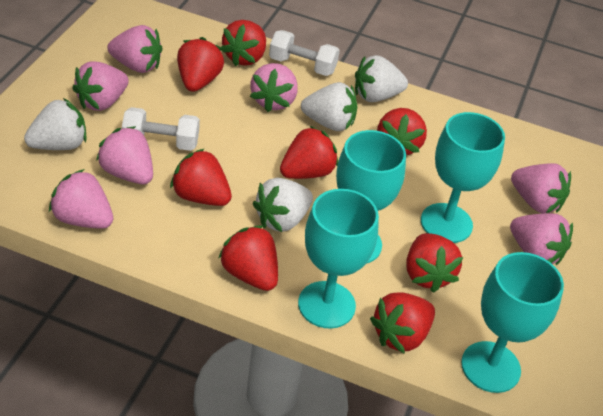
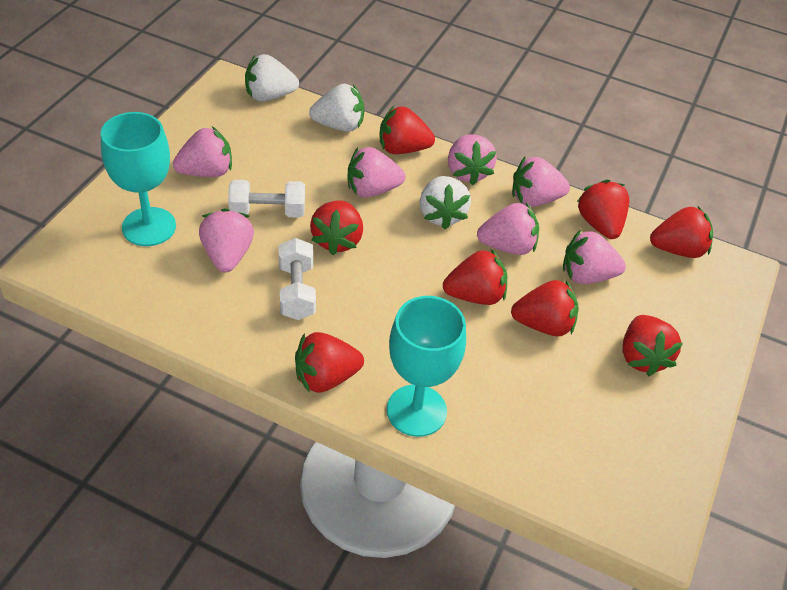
turquoise goblet: 4 -> 2
white strawberry: 4 -> 3

